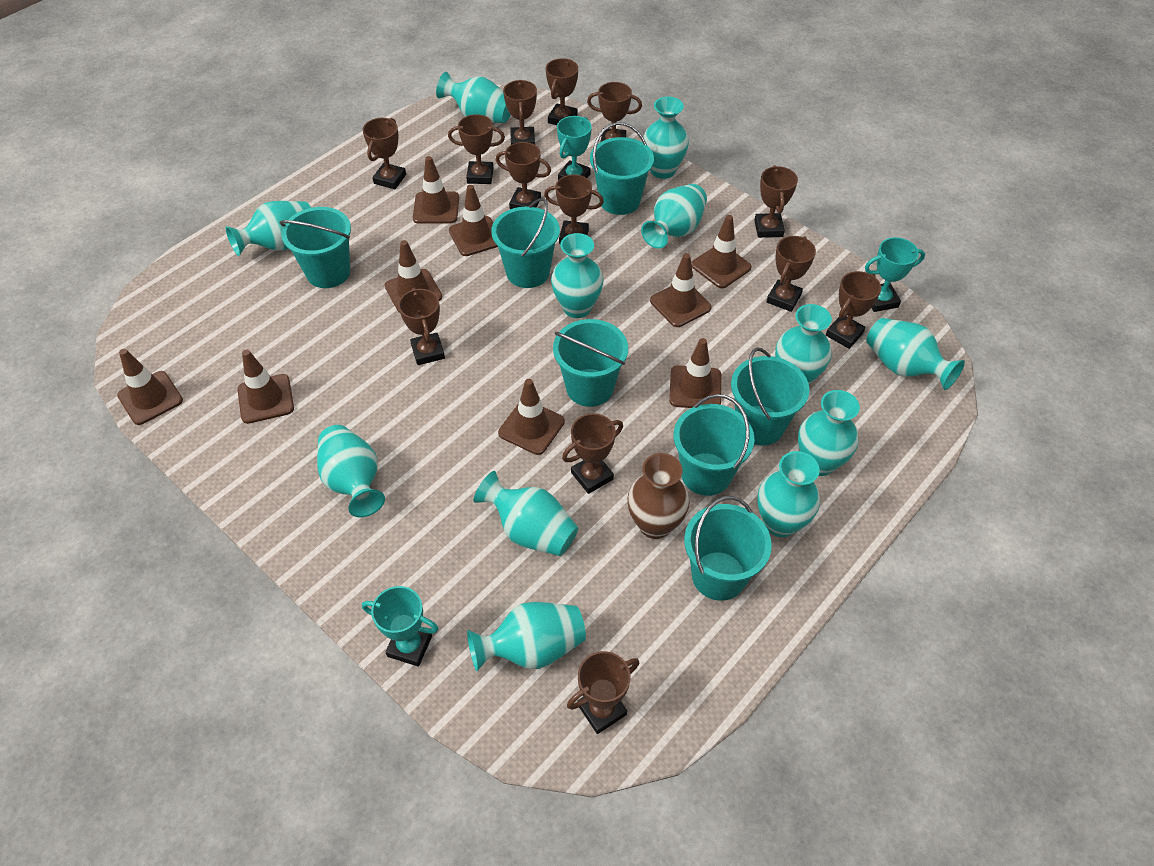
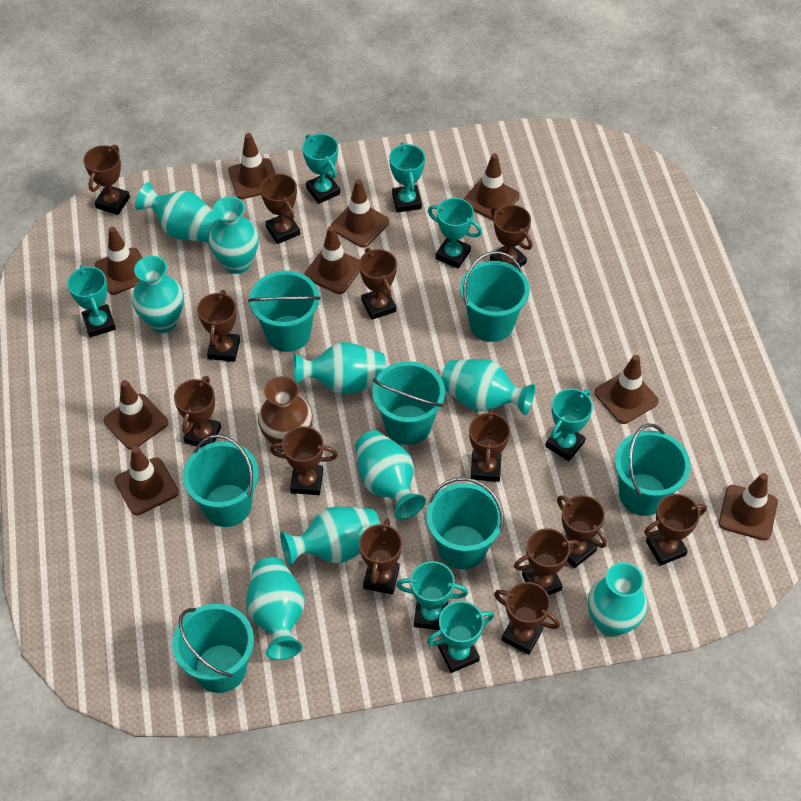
turquoise trophy: 3 -> 7
turquoise vase: 12 -> 9

